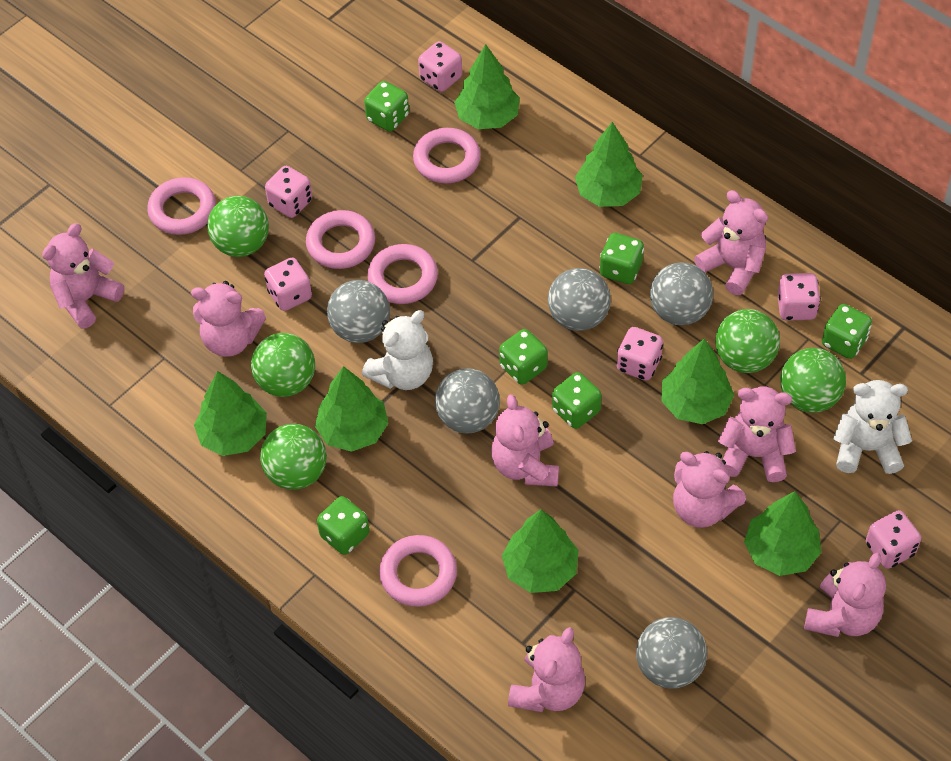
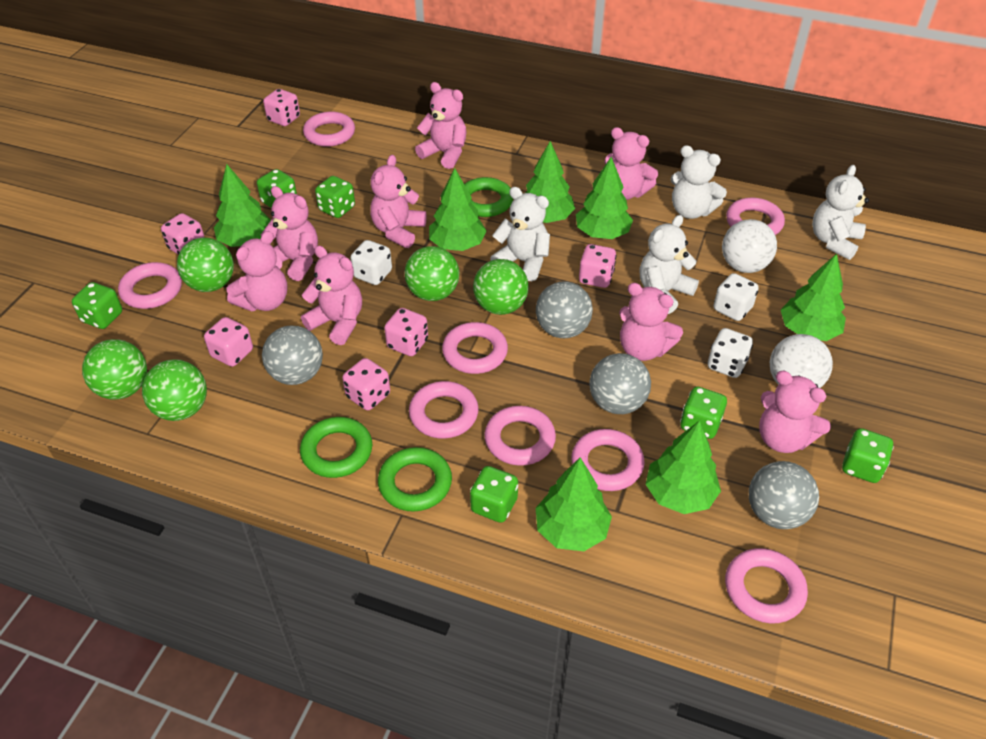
green ring: 0 -> 3
grey ball: 5 -> 4
pink ring: 5 -> 8
white ball: 0 -> 2
white dice: 0 -> 3
white teddy bear: 2 -> 4

